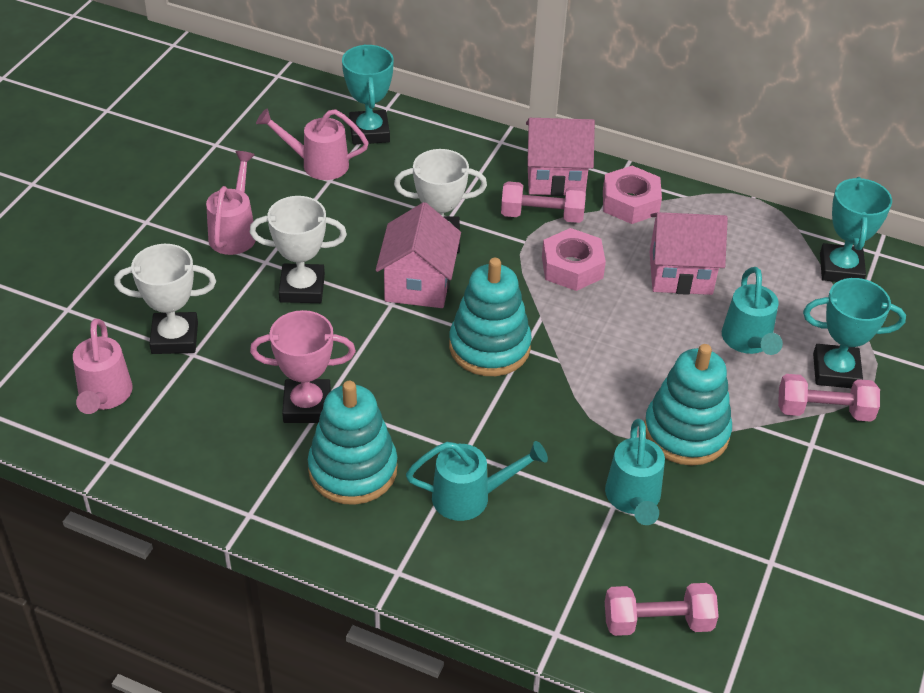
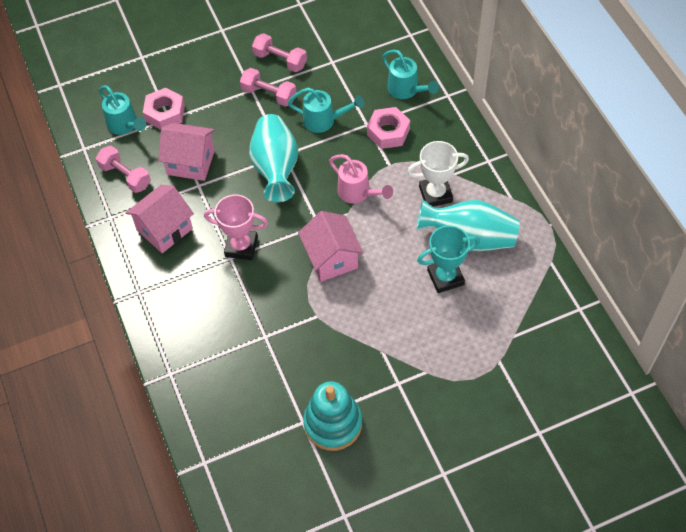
pink watering can: 3 -> 1
turquoise stacking toy: 3 -> 1
turquoise trophy: 3 -> 1
turquoise vase: 0 -> 2
white trophy: 3 -> 1

